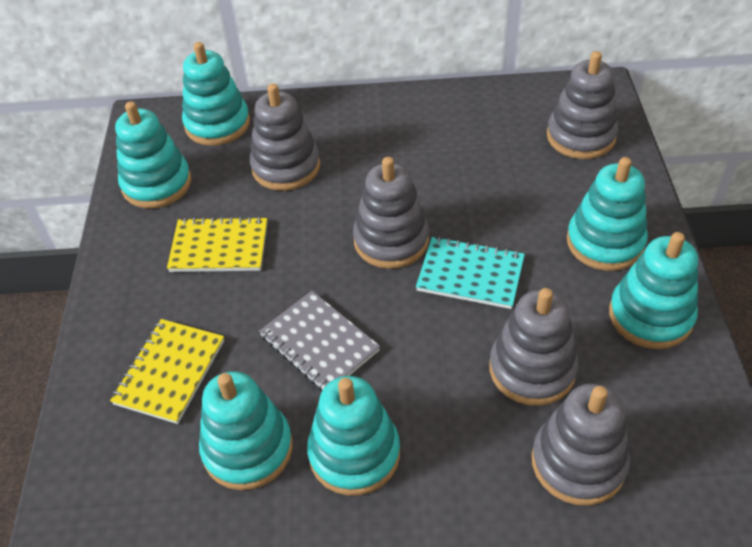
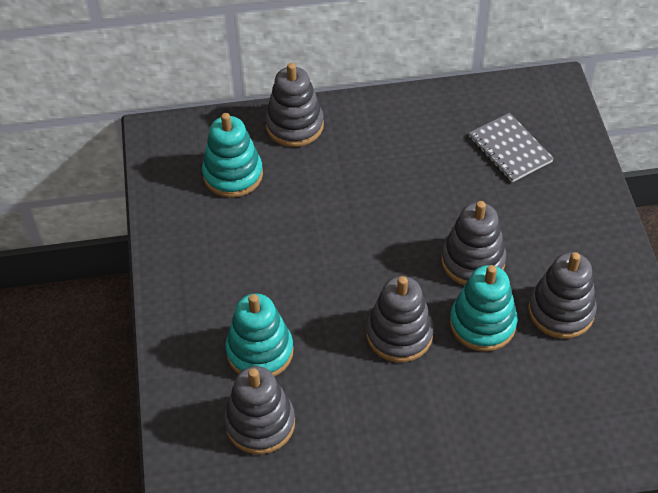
turquoise notebook: 1 -> 0
turquoise stacking toy: 6 -> 3
yellow notebook: 2 -> 0

